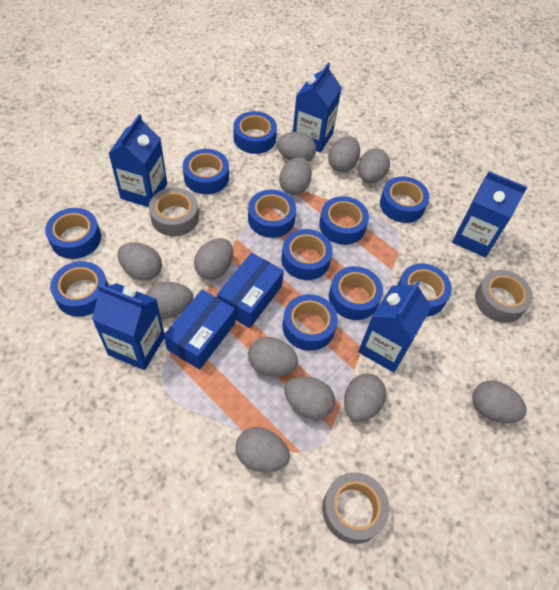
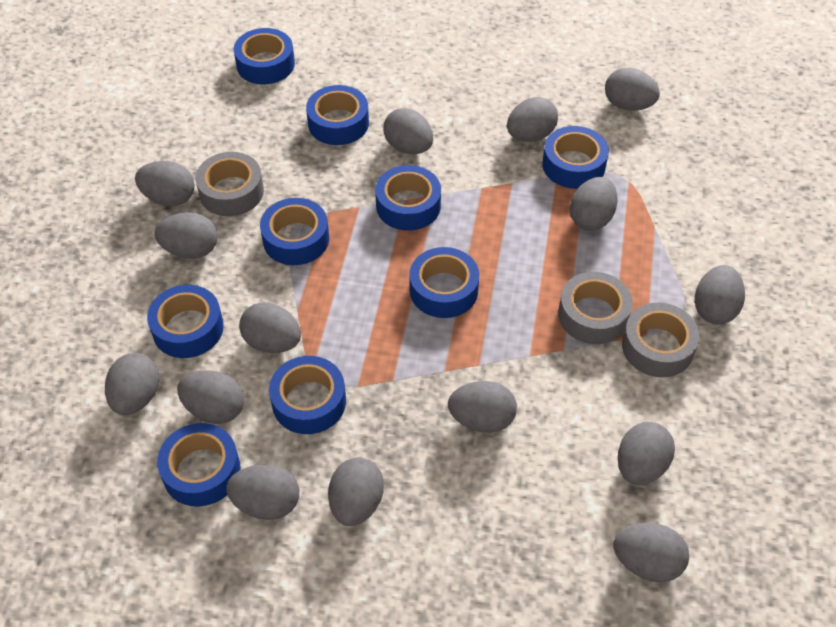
blue box: 2 -> 0
blue carton: 5 -> 0
blue tape: 11 -> 9
grey egg: 12 -> 15

